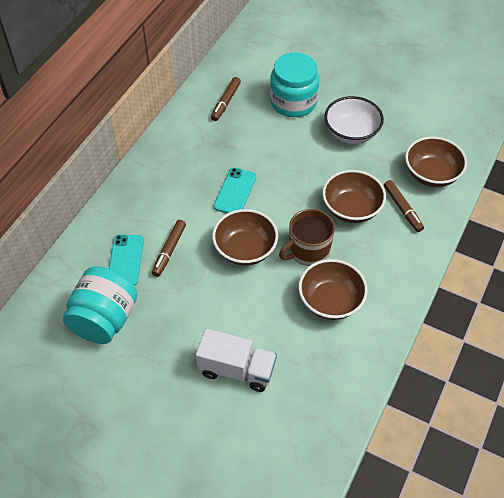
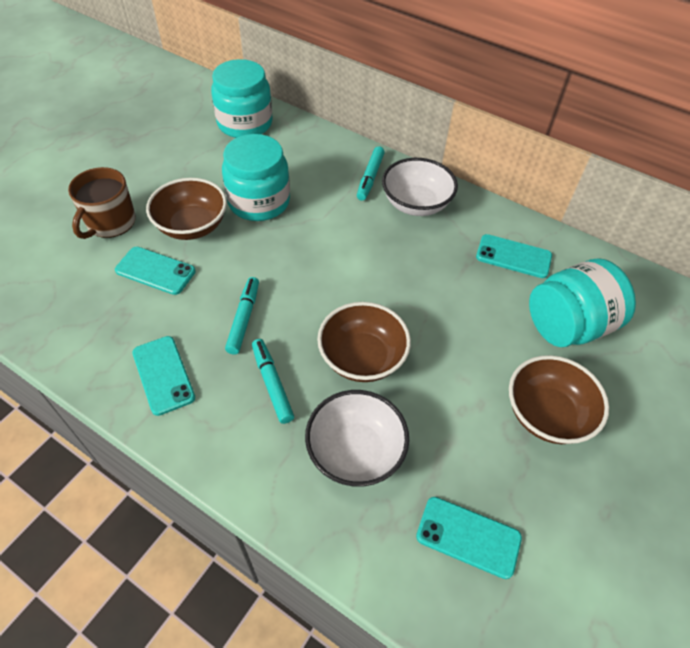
brown bowl: 4 -> 3
brown marker: 3 -> 0
turquoise jar: 2 -> 3
turquoise marker: 0 -> 3
turquoise phone: 2 -> 4
white bowl: 1 -> 2
white truck: 1 -> 0

